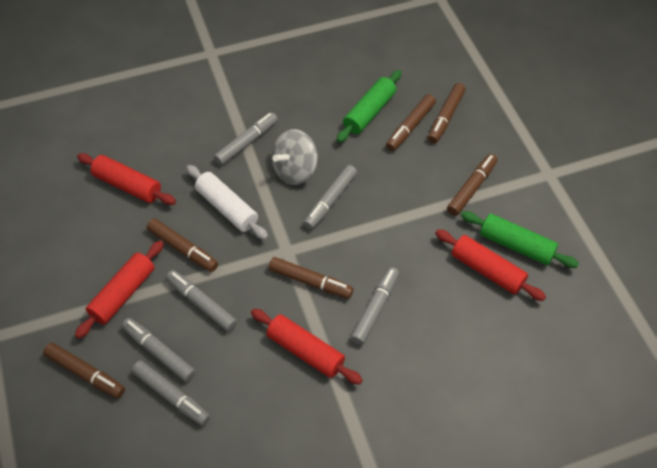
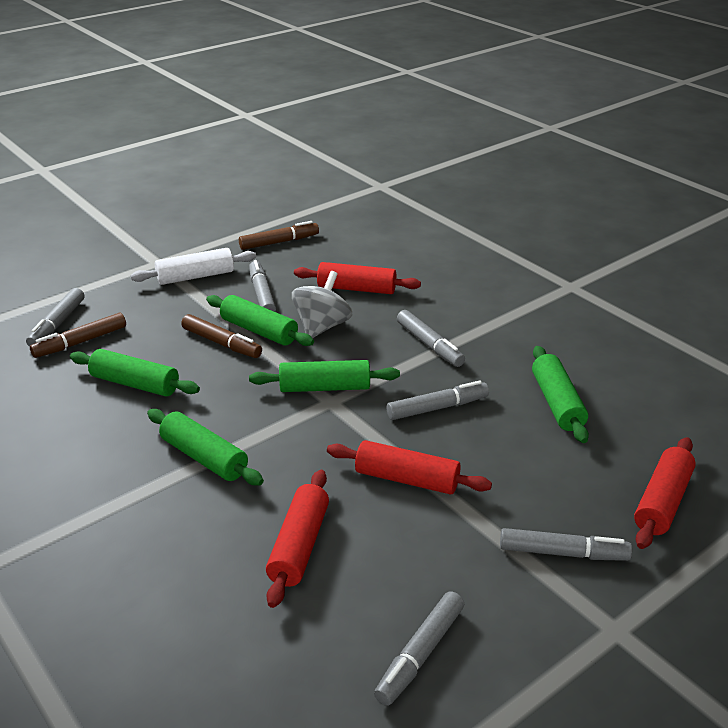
brown marker: 6 -> 3
green rolling pin: 2 -> 5

